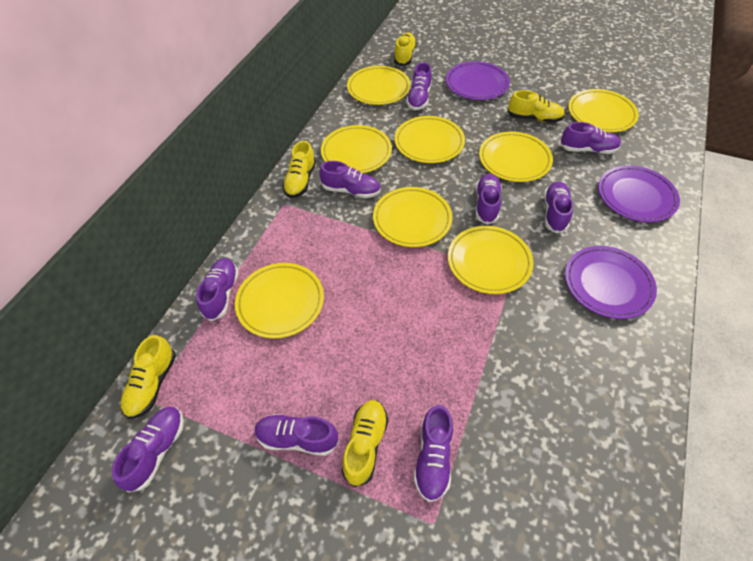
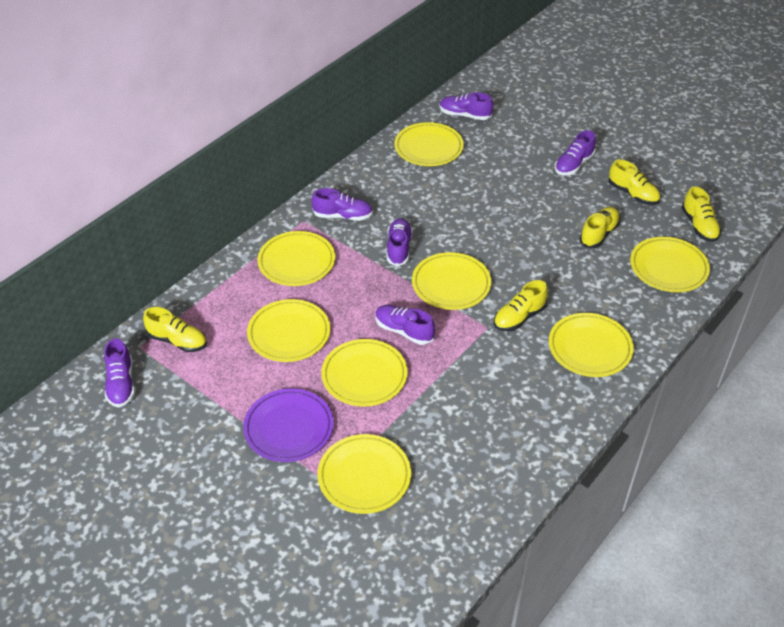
purple plate: 3 -> 1
purple shoe: 9 -> 6

